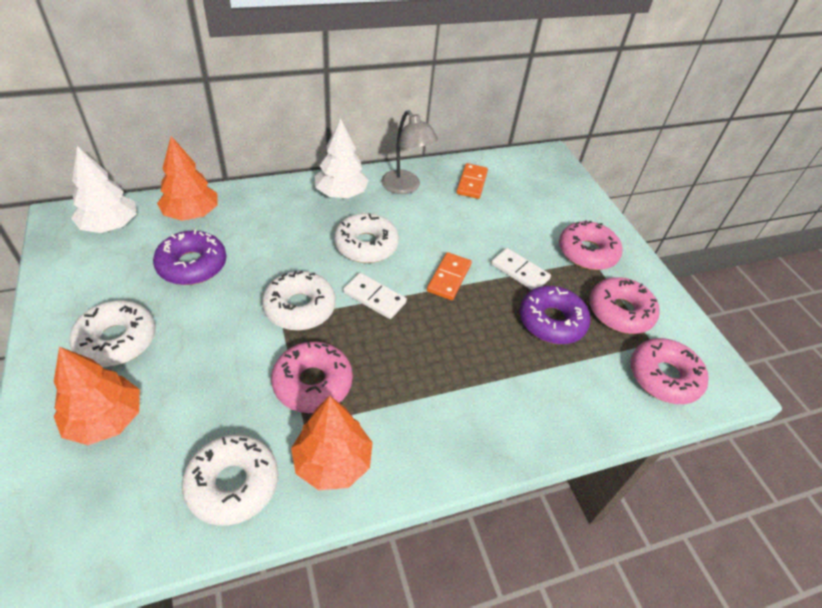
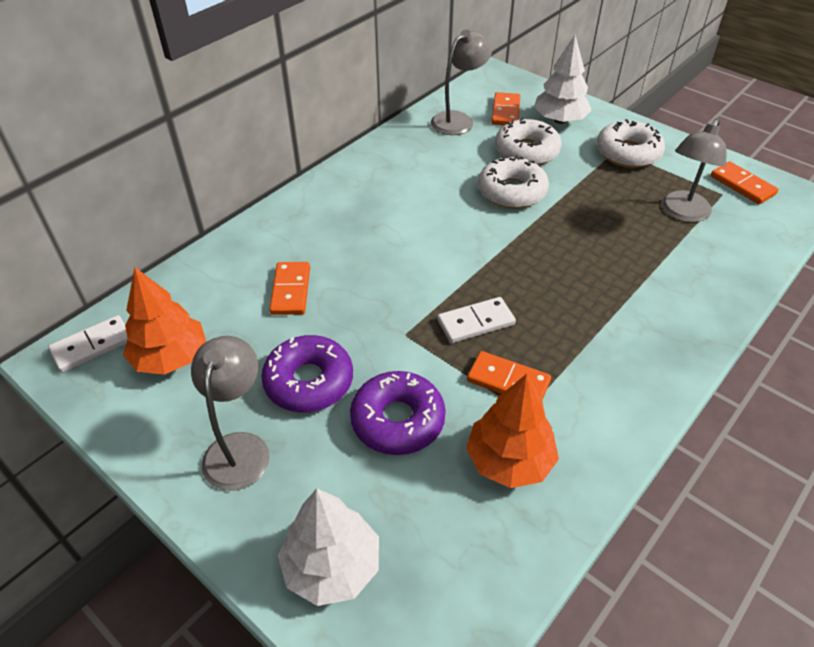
grey lamp: 1 -> 3
orange domino: 2 -> 4
orange tree: 3 -> 2
pink donut: 4 -> 0
white donut: 4 -> 3

